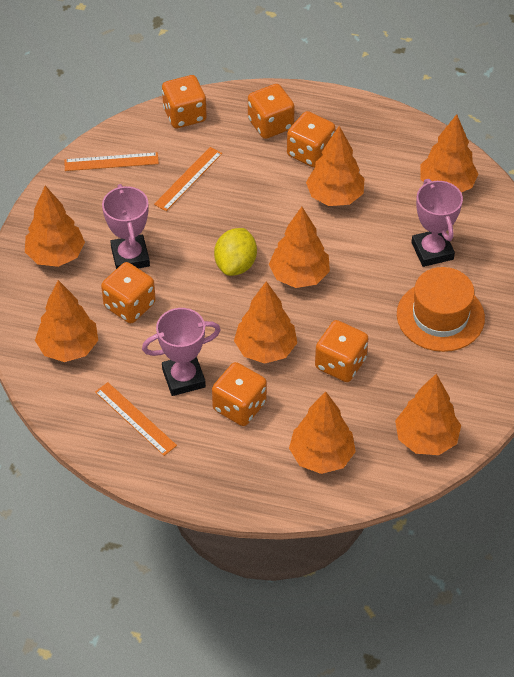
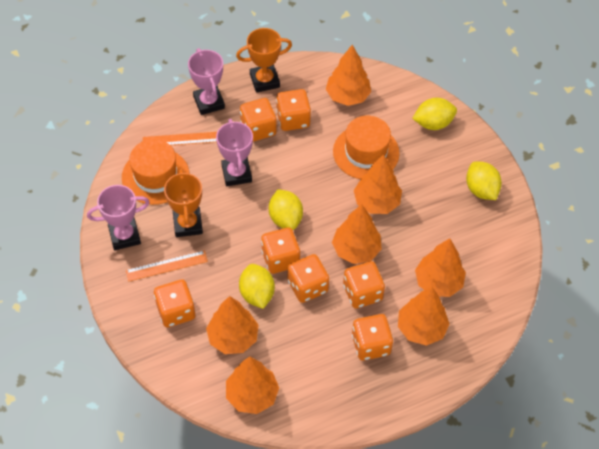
orange dice: 6 -> 7
orange hat: 1 -> 2
orange ruler: 3 -> 2
orange tree: 8 -> 7
orange trophy: 0 -> 2
yellow lemon: 1 -> 4

